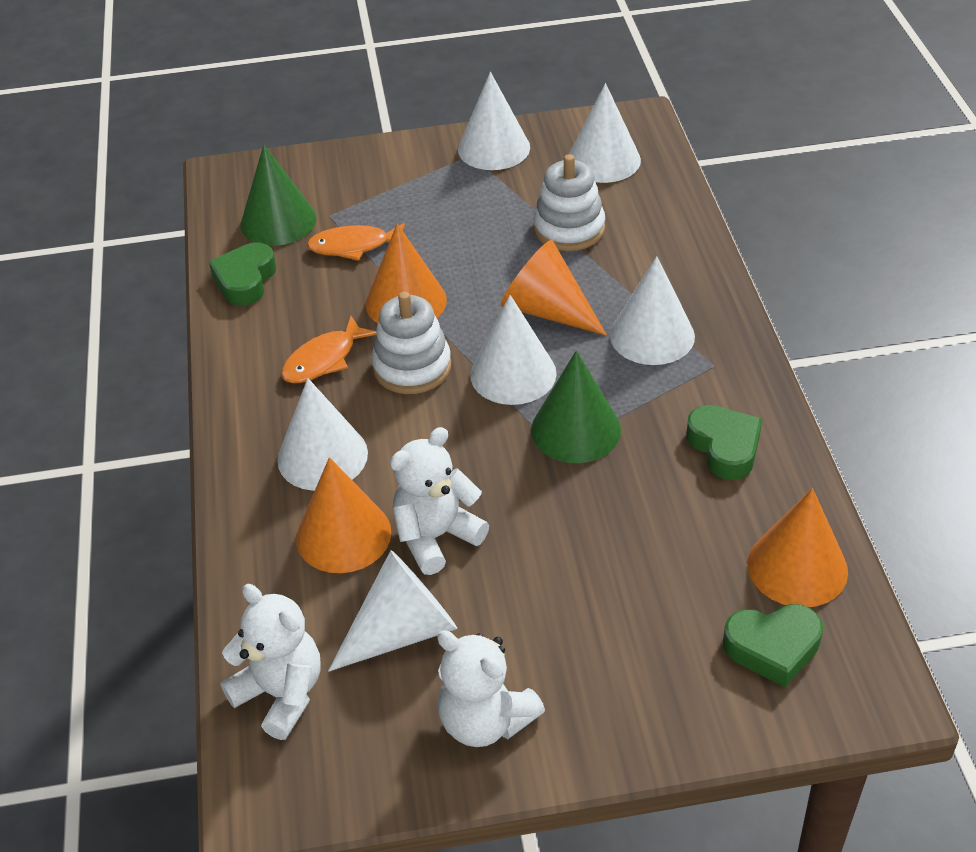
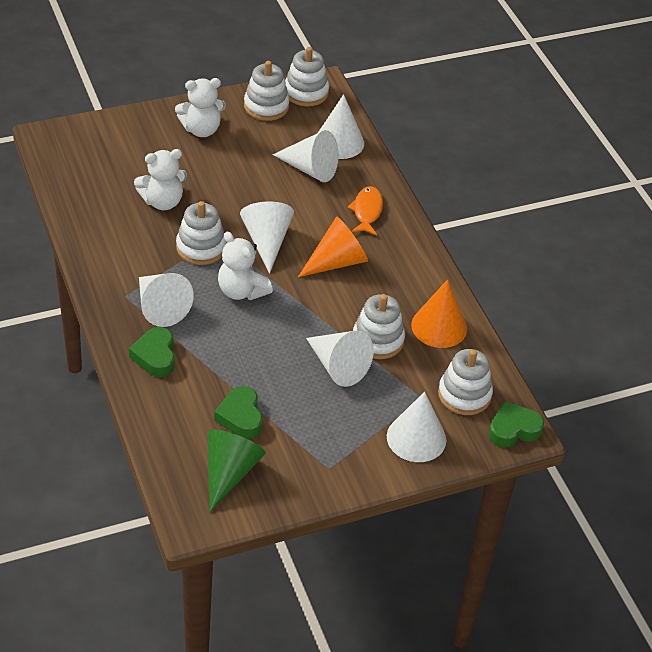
green cone: 2 -> 1
orange cone: 4 -> 2
orange fish: 2 -> 1
white stacking toy: 2 -> 5

